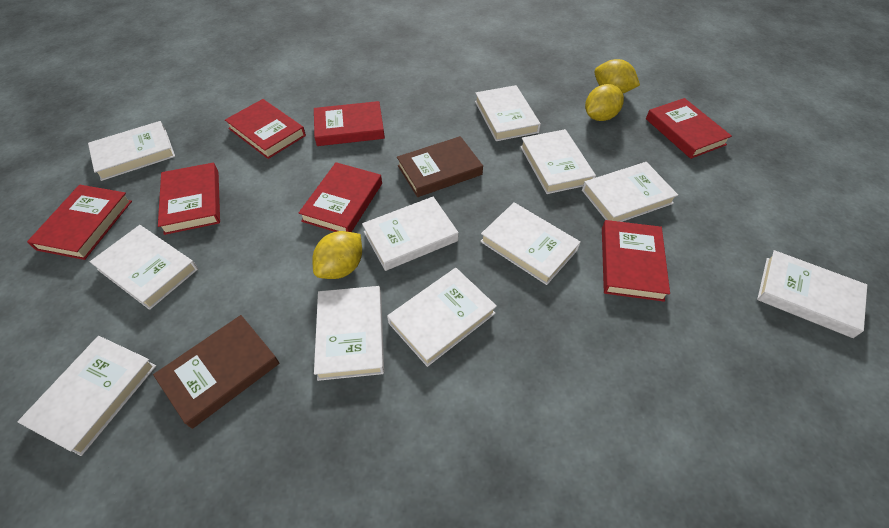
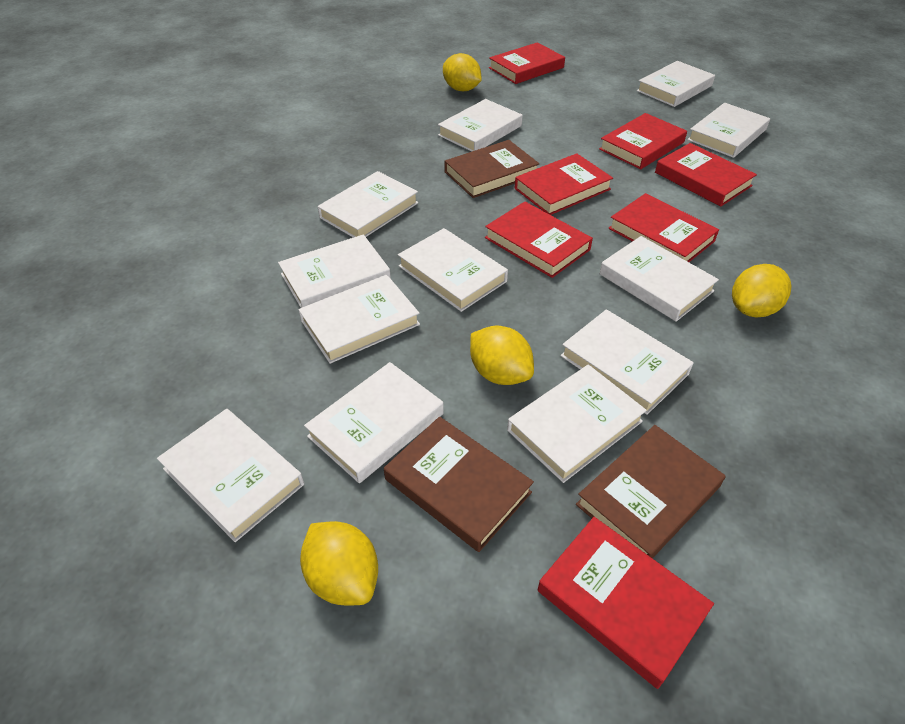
brown book: 2 -> 3
white book: 11 -> 12
yellow lemon: 3 -> 4

